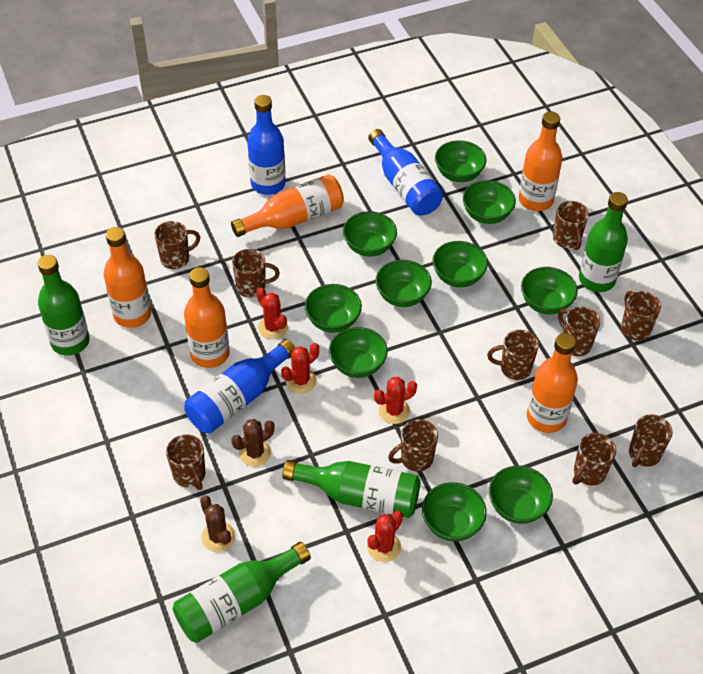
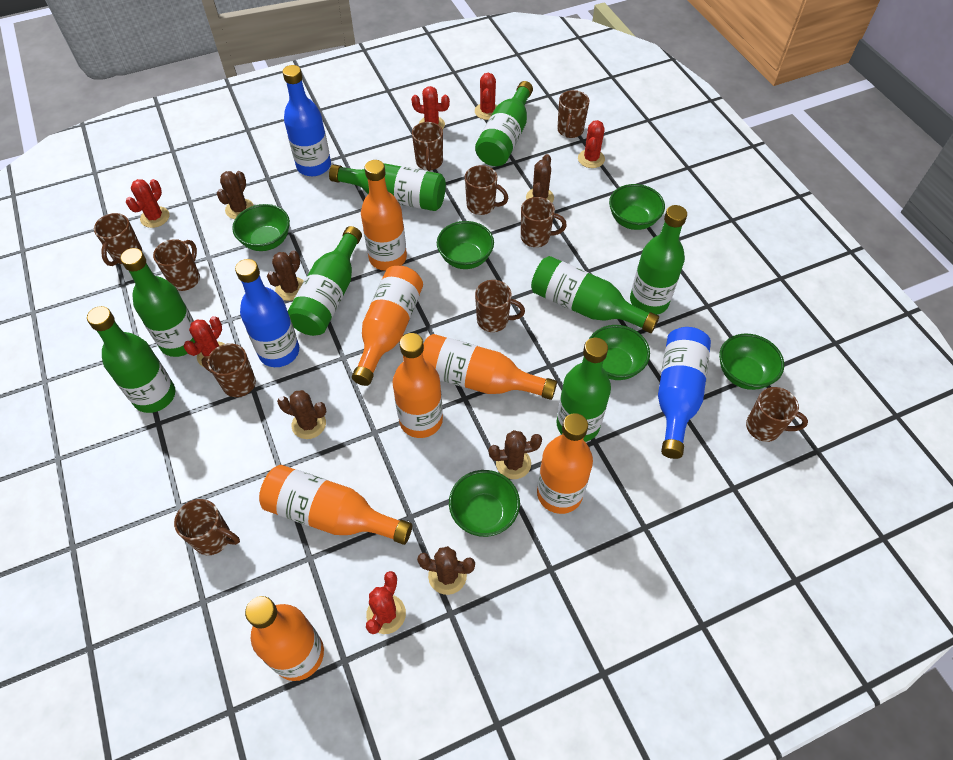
brown cactus: 2 -> 6
green bottle: 4 -> 8
green bowl: 10 -> 6
orange bottle: 5 -> 7
red cactus: 4 -> 6

